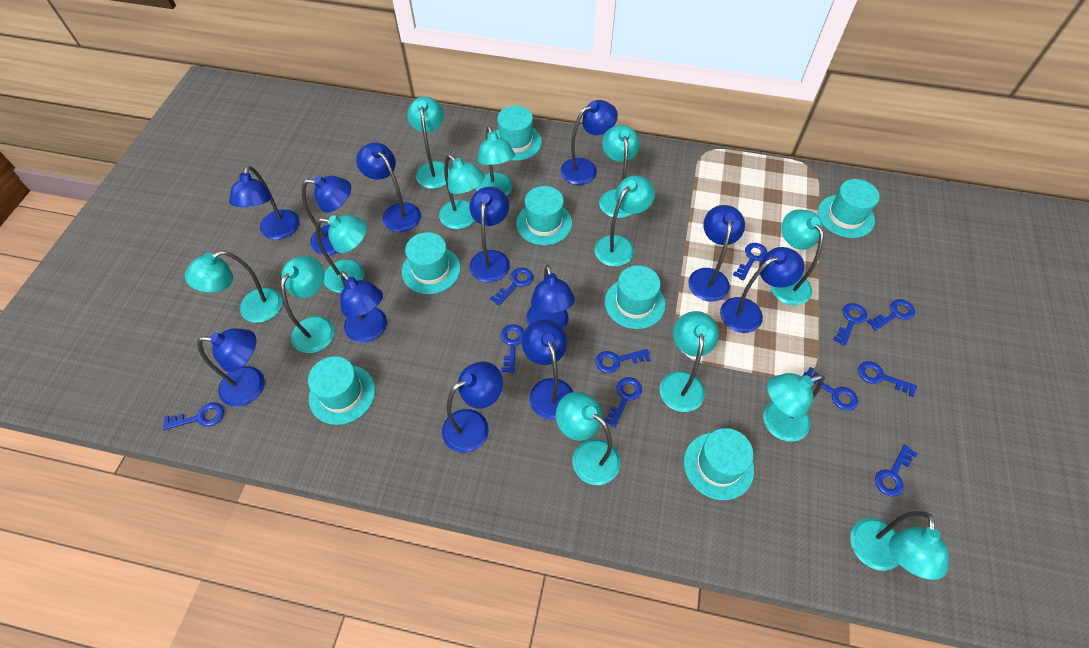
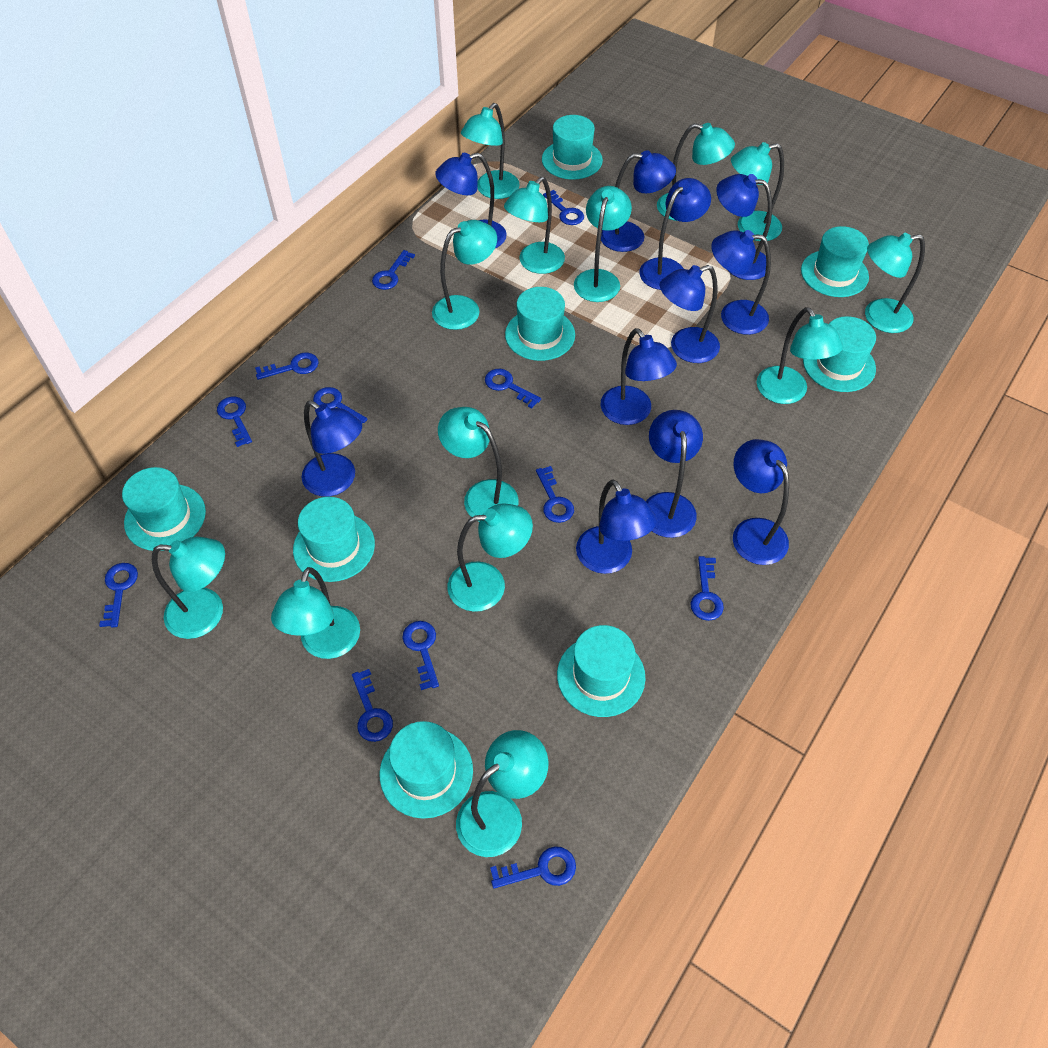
blue key: 11 -> 12
blue lamp: 12 -> 11
turquoise hat: 7 -> 8

